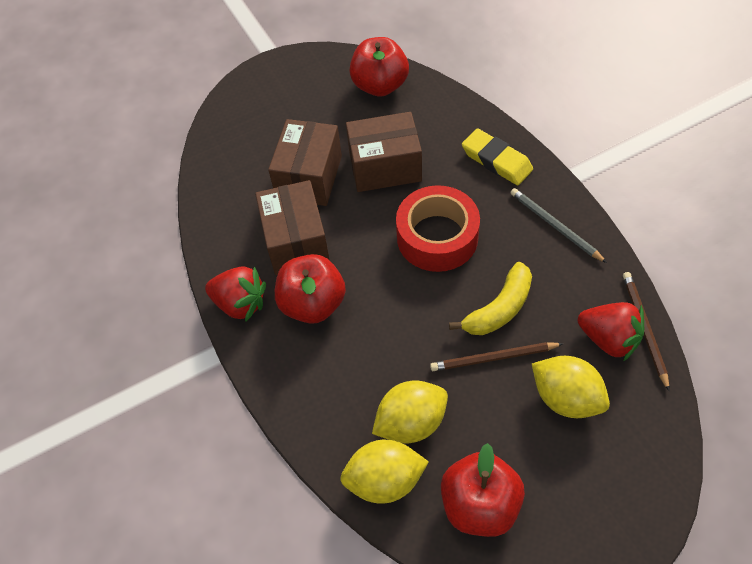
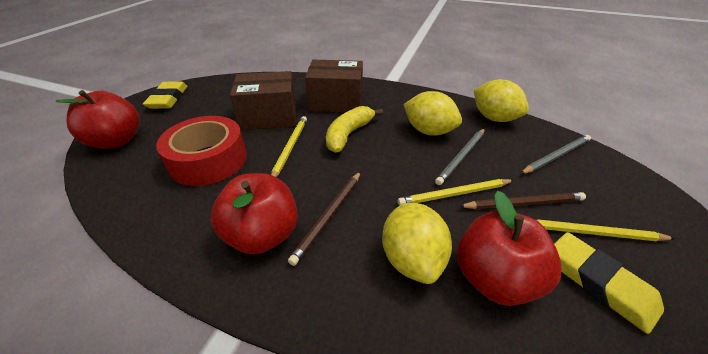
brown box: 3 -> 2
grey pencil: 1 -> 2
red strawberry: 2 -> 0
yellow eraser: 1 -> 2
yellow pencil: 0 -> 3

